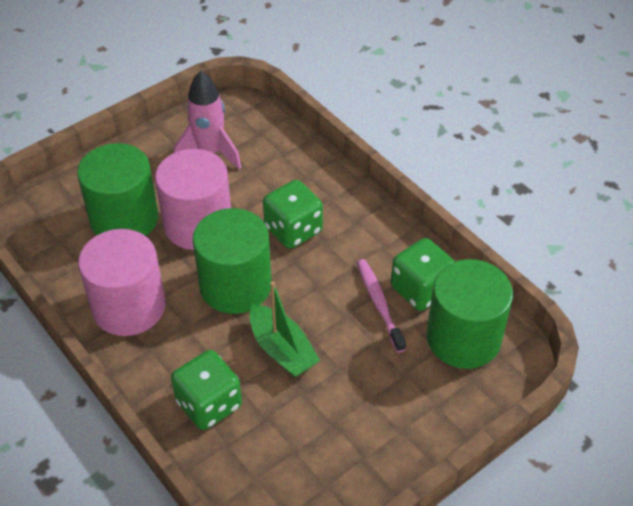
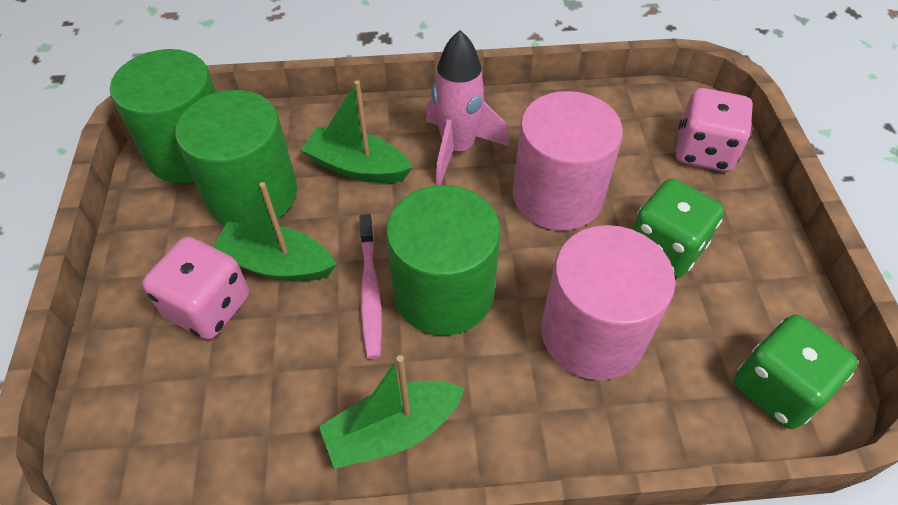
green boat: 1 -> 3
green dice: 3 -> 2
pink dice: 0 -> 2

